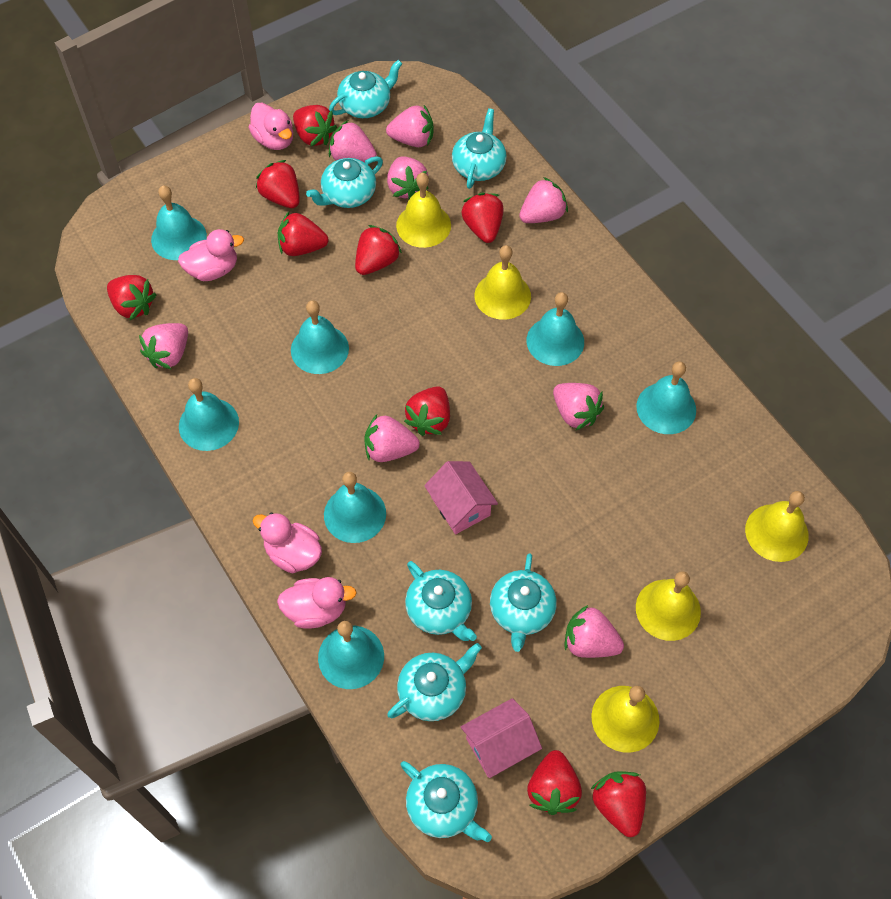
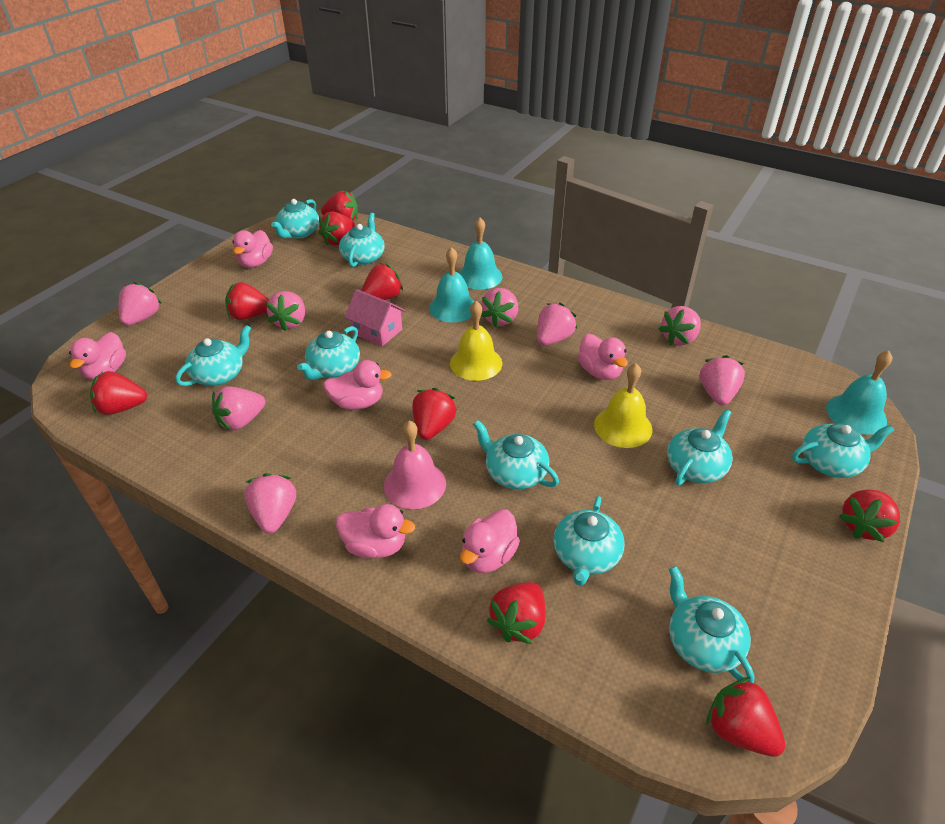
pink bell: 0 -> 1
pink duck: 4 -> 6
pink house: 2 -> 1
turquoise bell: 7 -> 3
turquoise teapot: 7 -> 9
yellow bell: 5 -> 2

